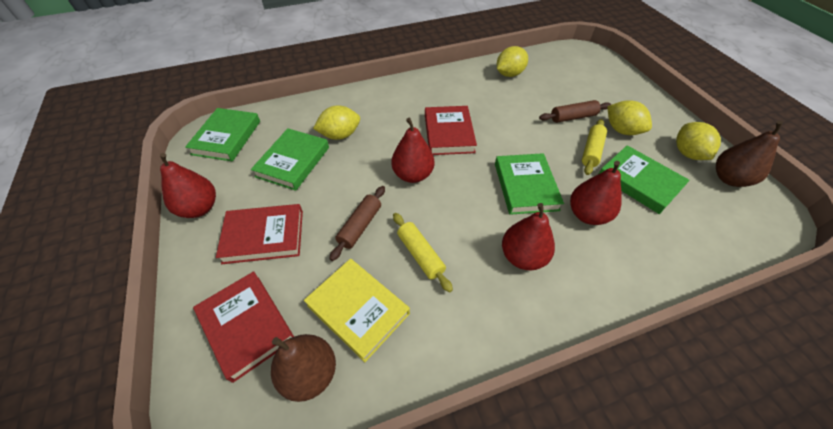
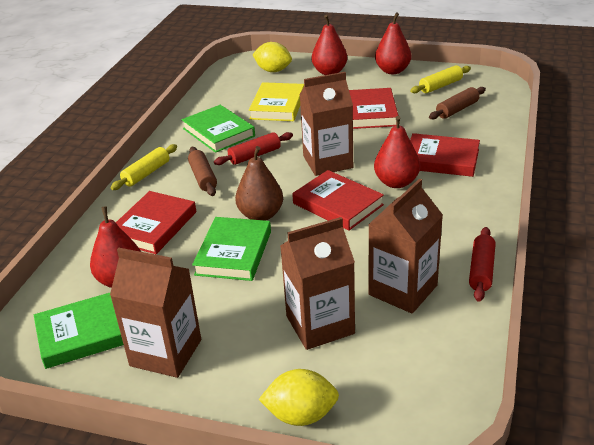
brown carton: 0 -> 4
brown pear: 2 -> 1
green book: 4 -> 3
red book: 3 -> 4
red rolling pin: 0 -> 2
yellow lemon: 4 -> 2

